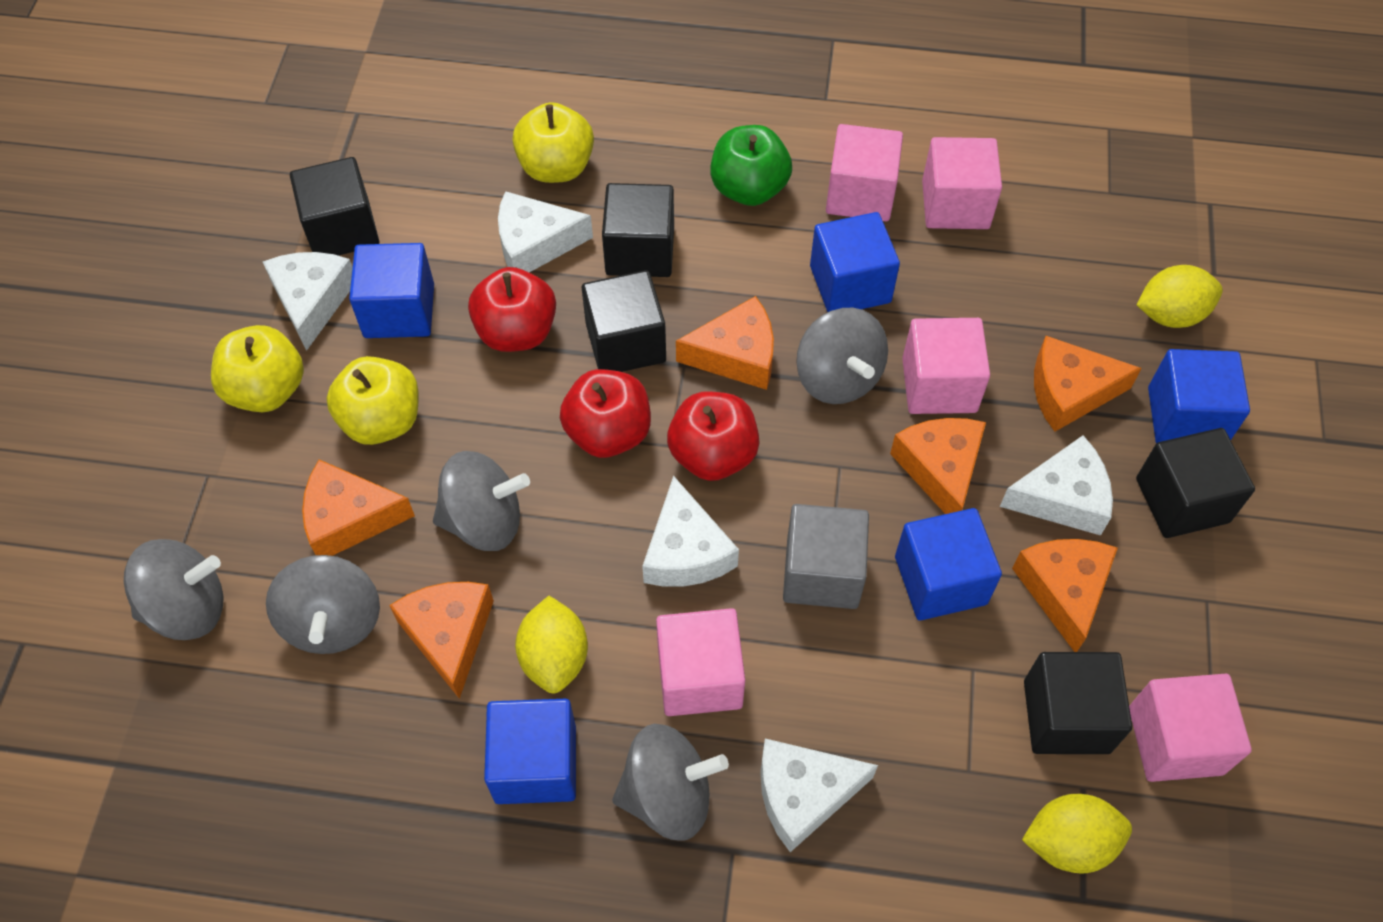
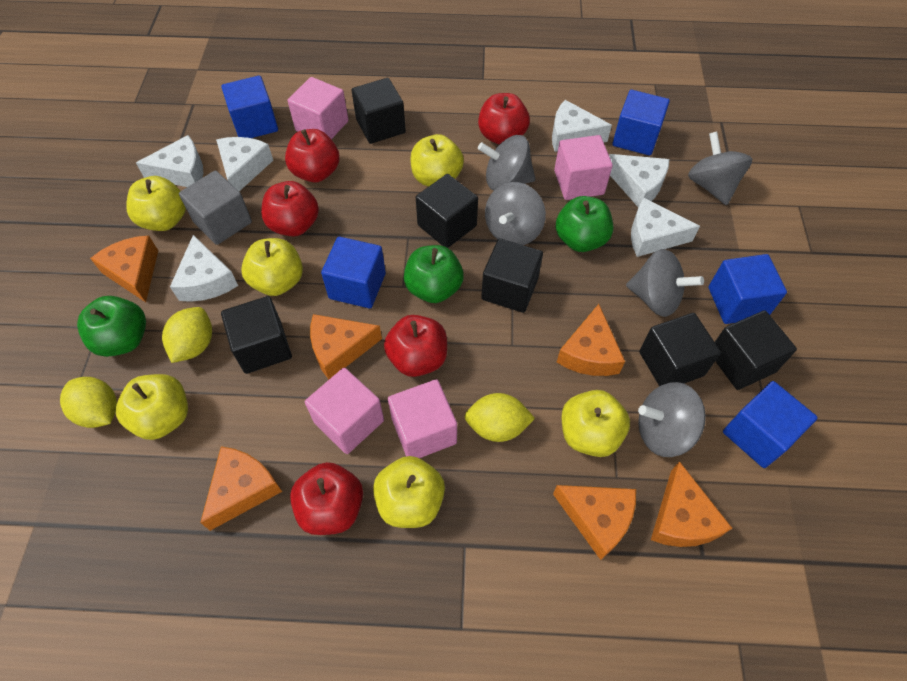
black cube: 5 -> 6
green apple: 1 -> 3
pink cube: 5 -> 4
red apple: 3 -> 5
white cheese: 5 -> 6
yellow apple: 3 -> 6

